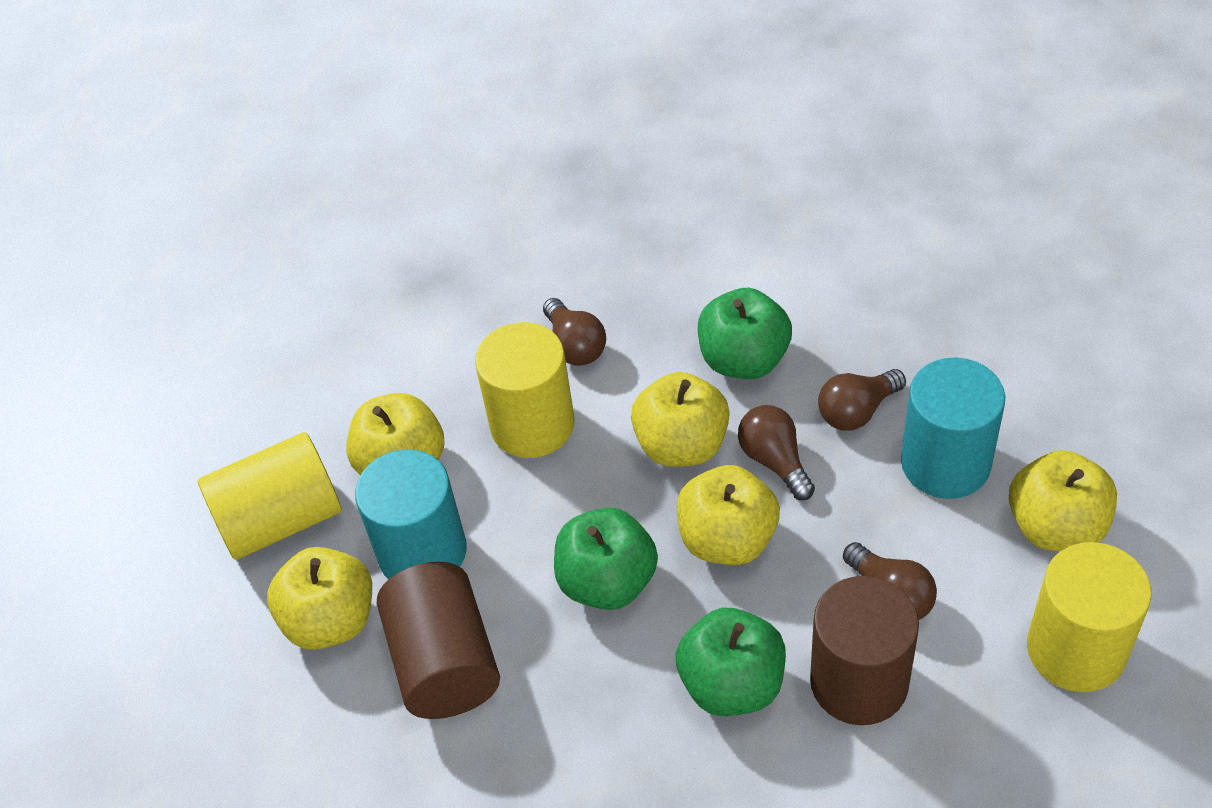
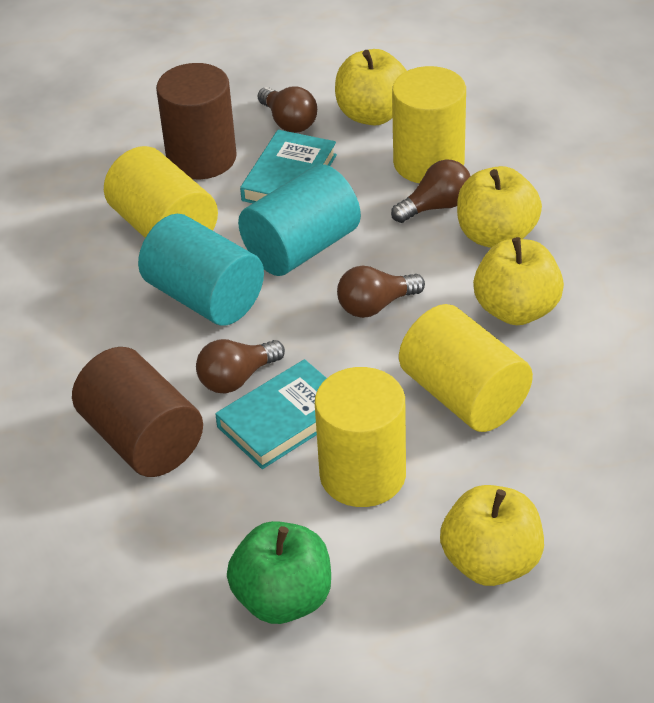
green apple: 3 -> 1
turquoise book: 0 -> 2
yellow apple: 5 -> 4
yellow cylinder: 3 -> 4

